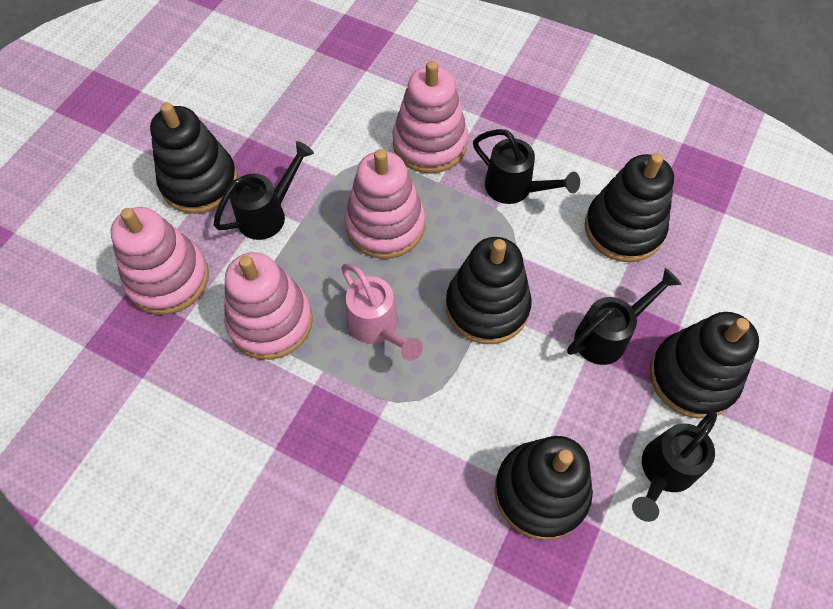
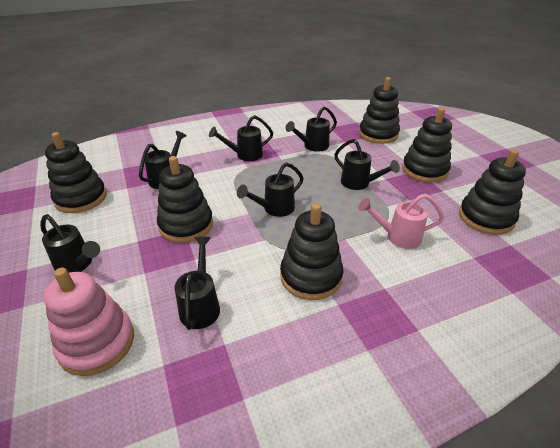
black stacking toy: 5 -> 6
black watering can: 4 -> 7
pink stacking toy: 4 -> 1

